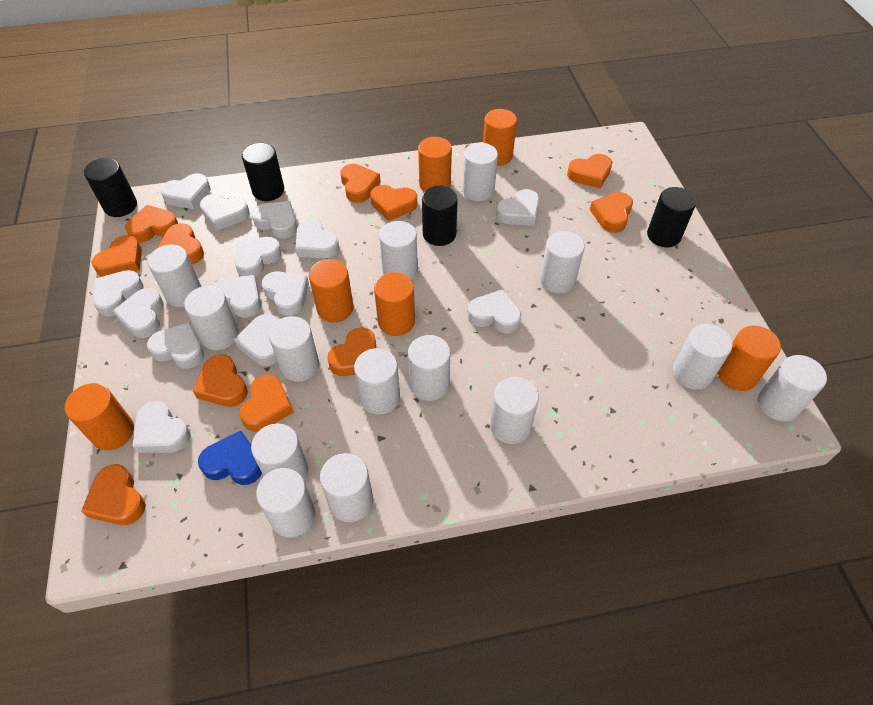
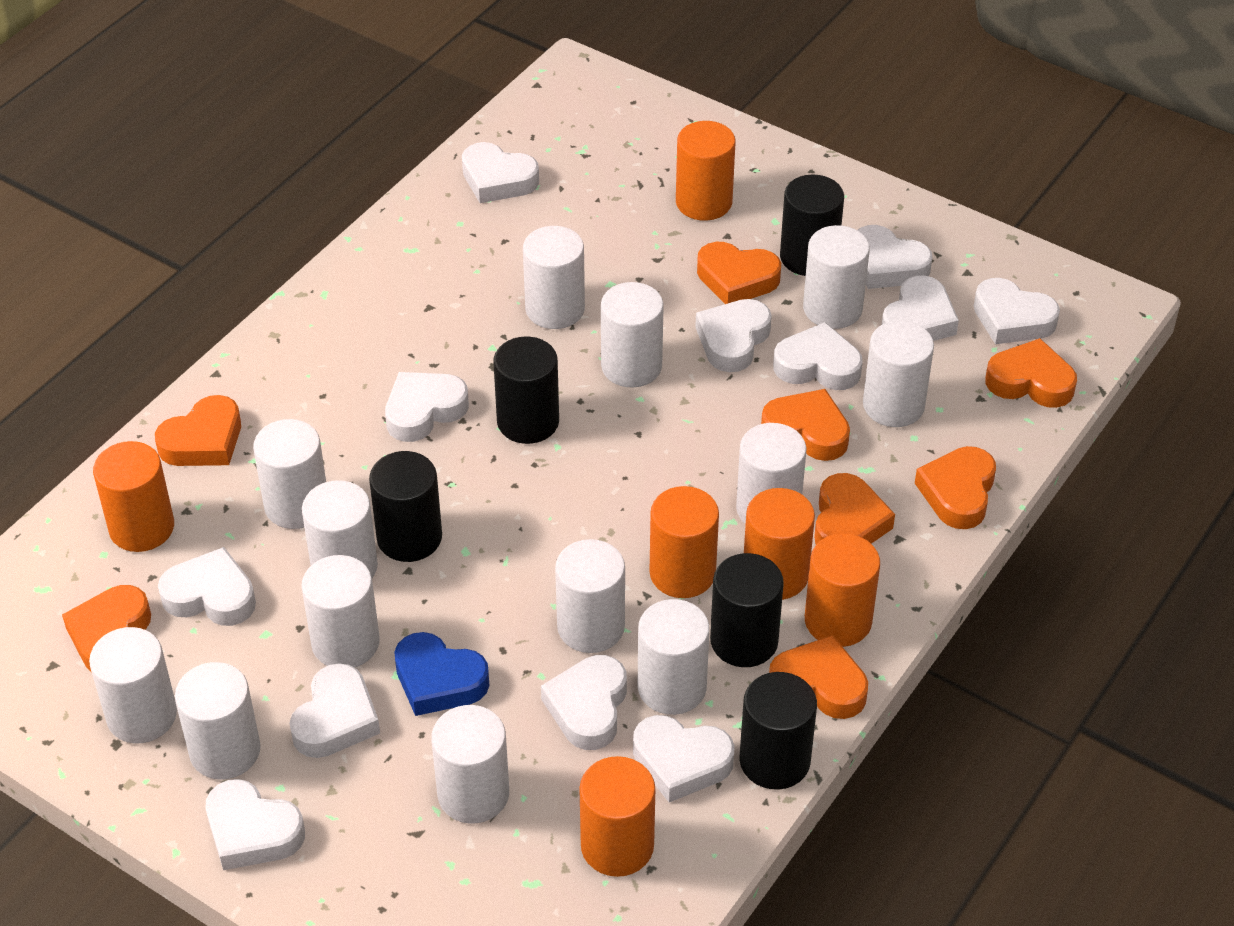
black cylinder: 4 -> 5
orange heart: 11 -> 8
white cylinder: 14 -> 13
white heart: 14 -> 12

